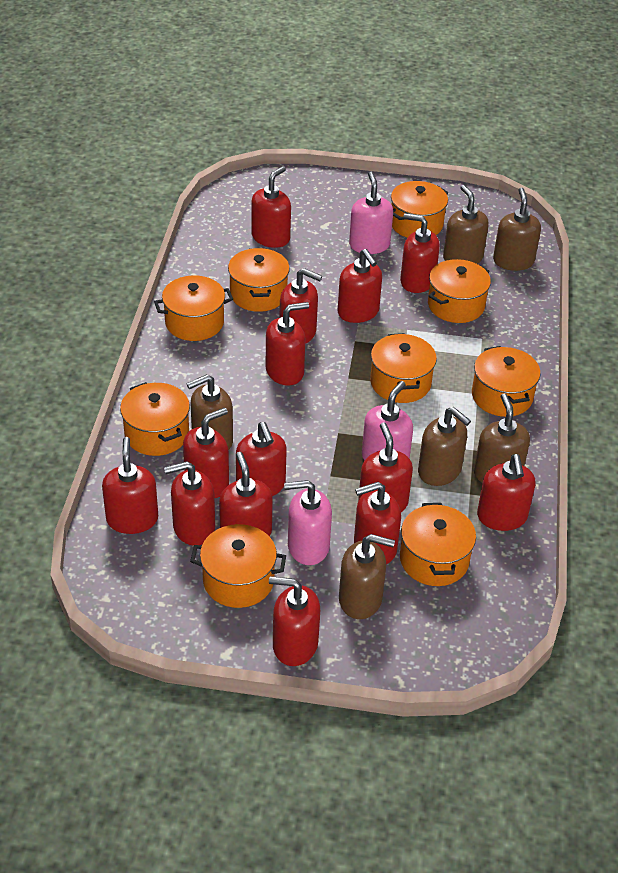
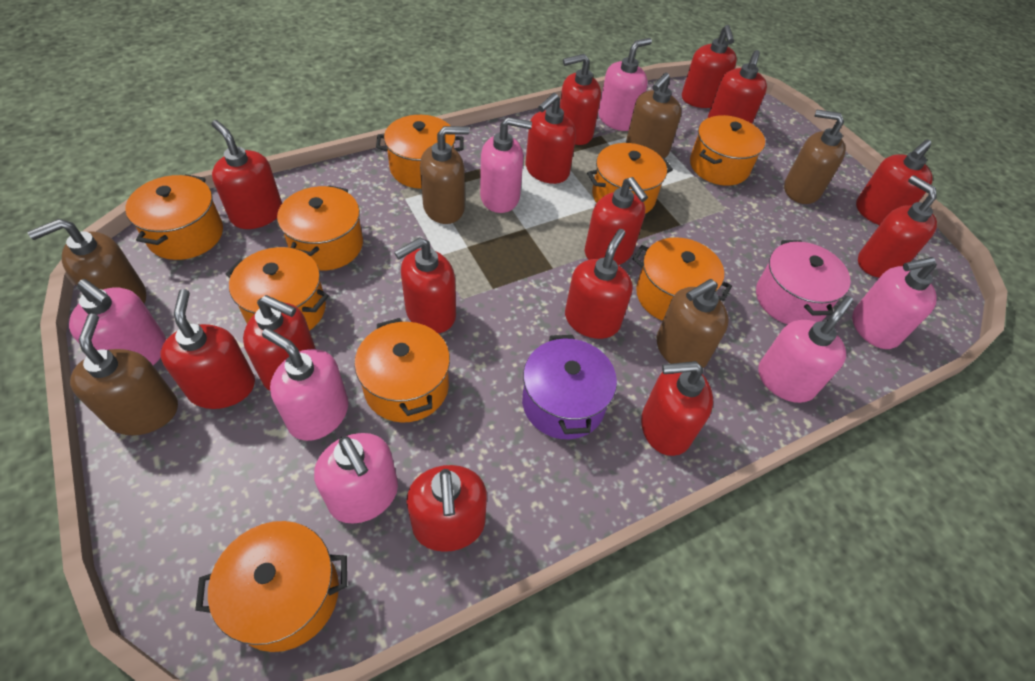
pink pot: 0 -> 1
pink soap dispenser: 3 -> 7
purple pot: 0 -> 1

